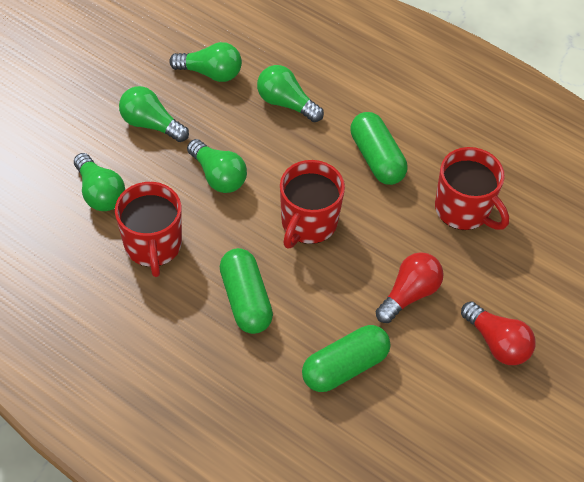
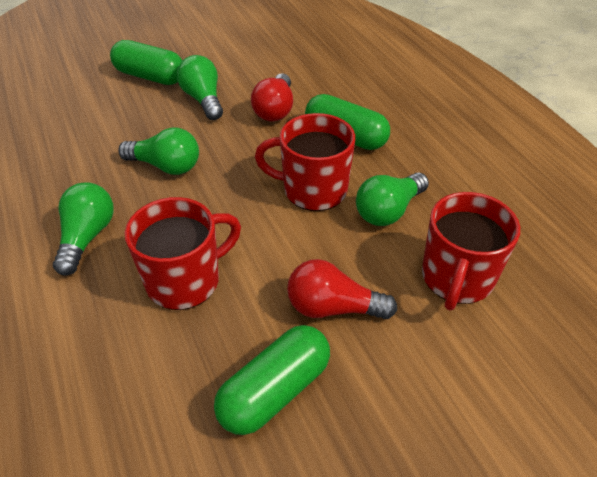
green light bulb: 5 -> 4

